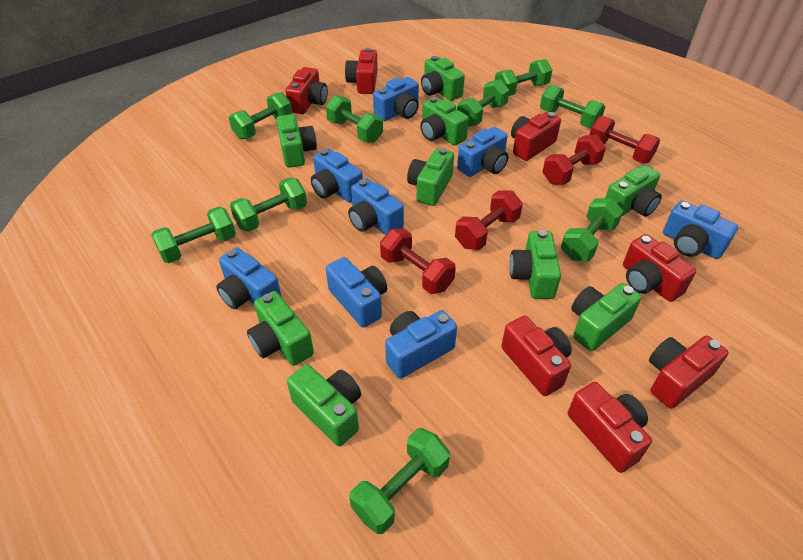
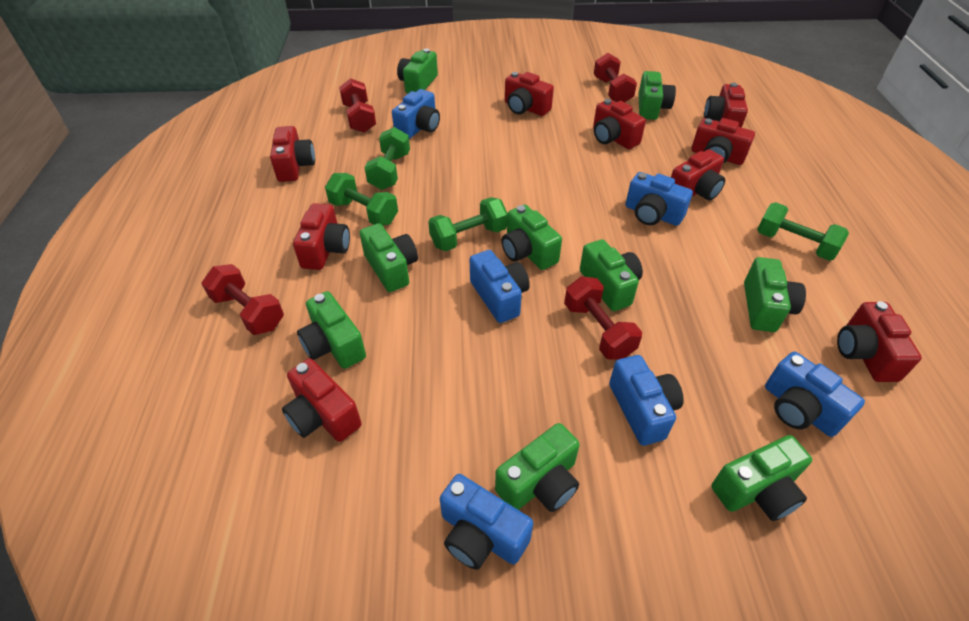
blue camera: 8 -> 6
green dumbbell: 9 -> 4
red camera: 7 -> 9

